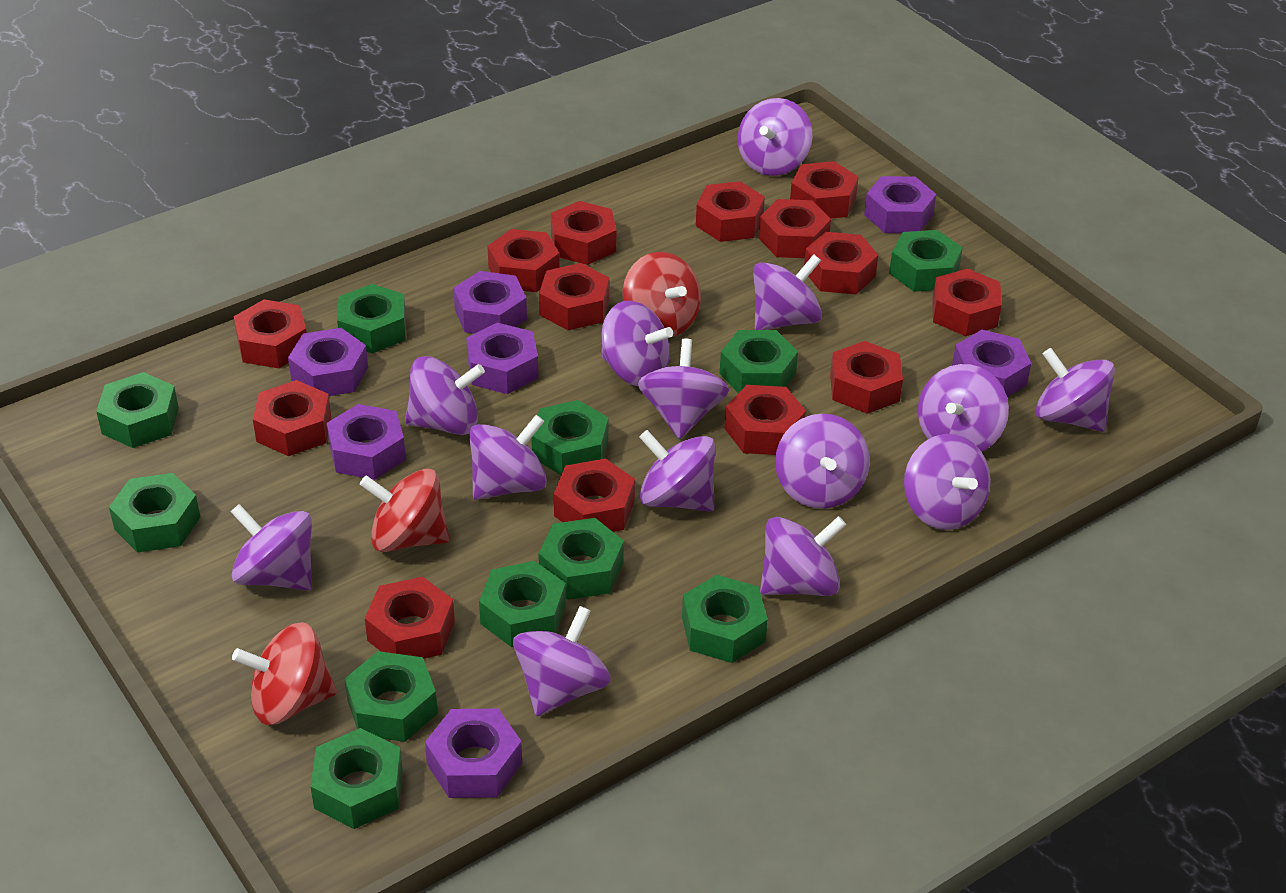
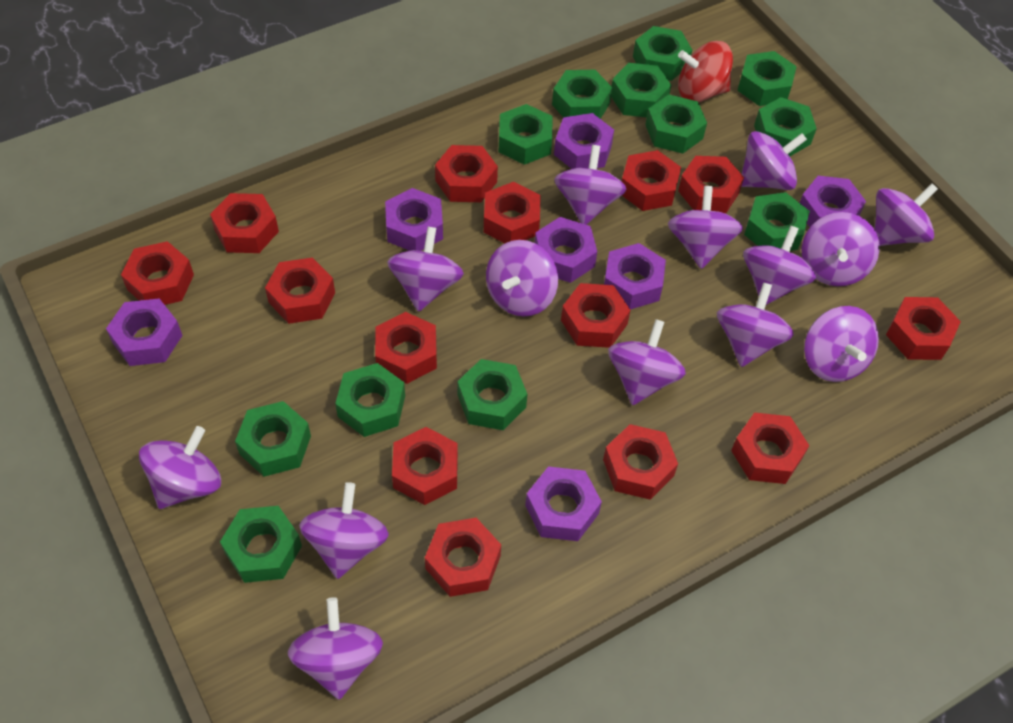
green nut: 11 -> 12
red spinning top: 3 -> 1

